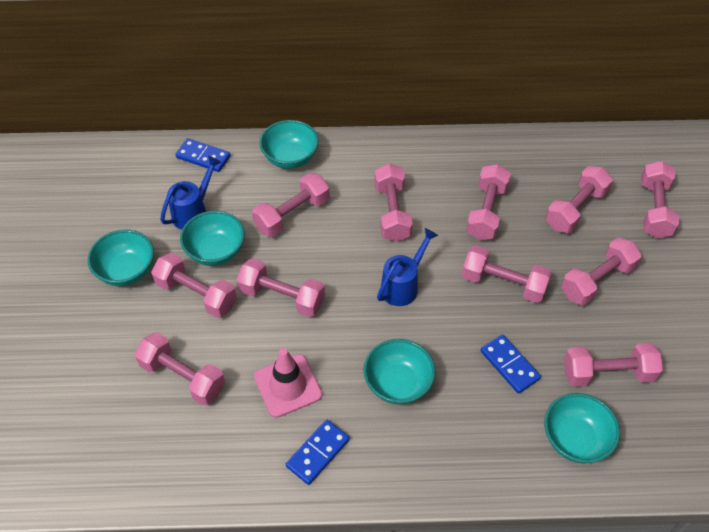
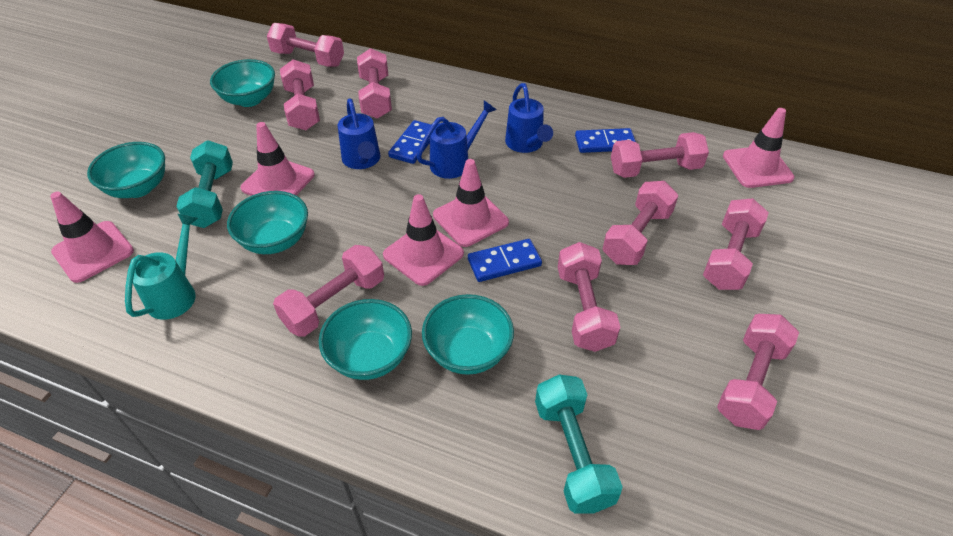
blue watering can: 2 -> 3
pink dumbbell: 11 -> 9
pink traffic cone: 1 -> 5
turquoise dumbbell: 0 -> 2
turquoise watering can: 0 -> 1

